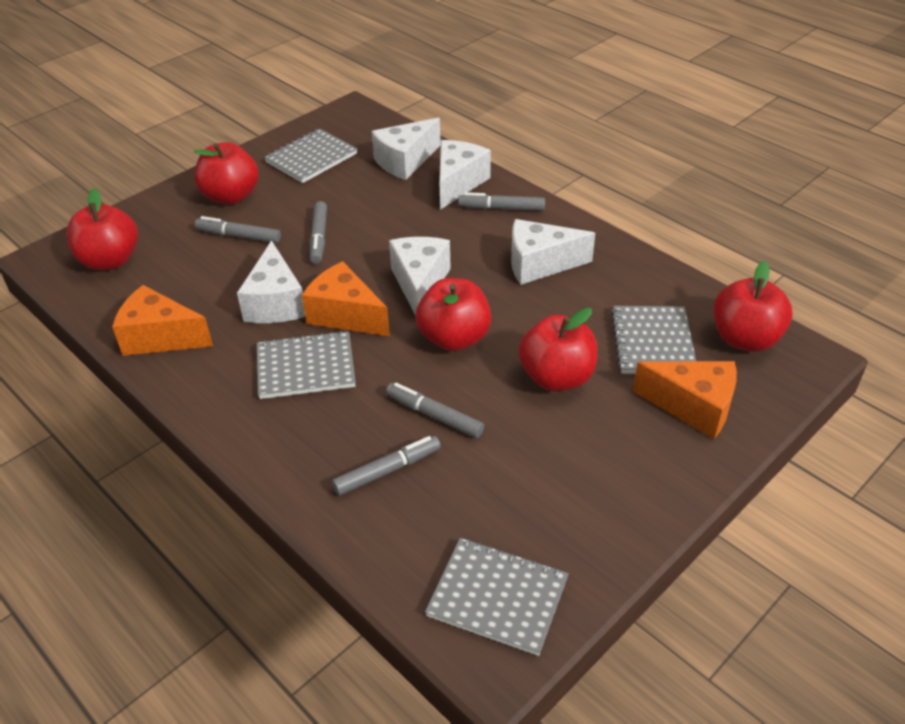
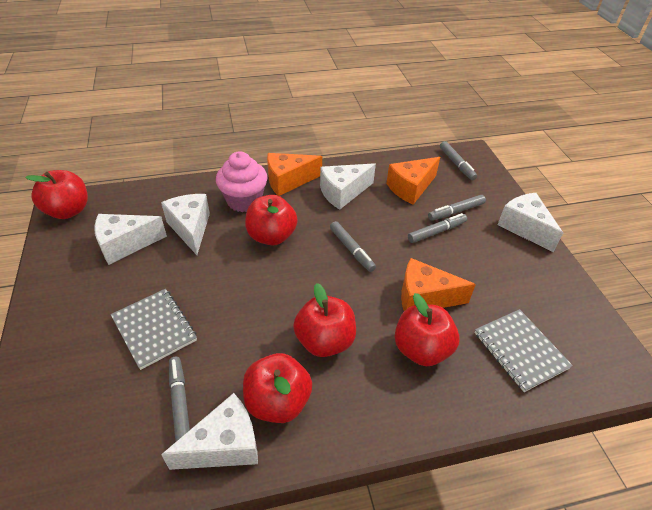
grey notebook: 4 -> 2
pink cupcake: 0 -> 1

